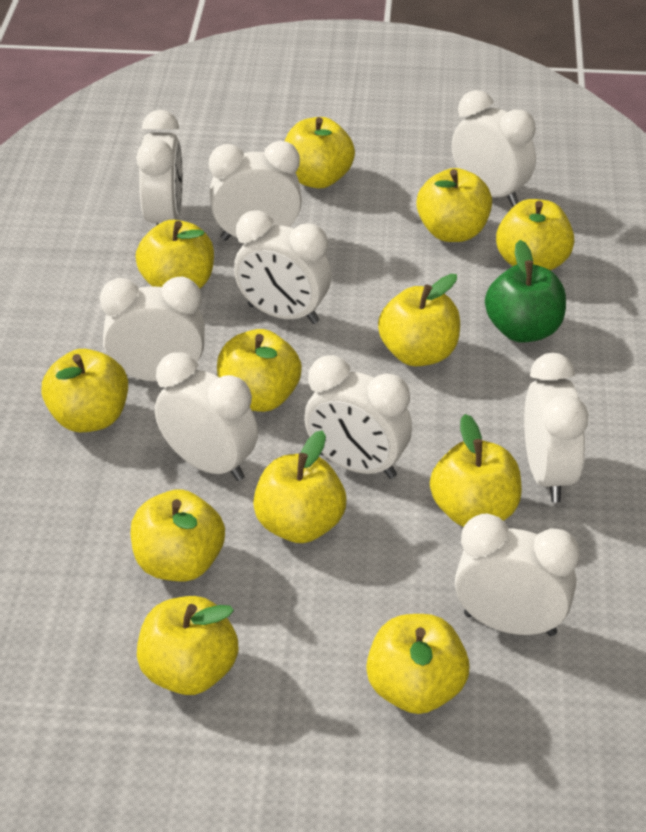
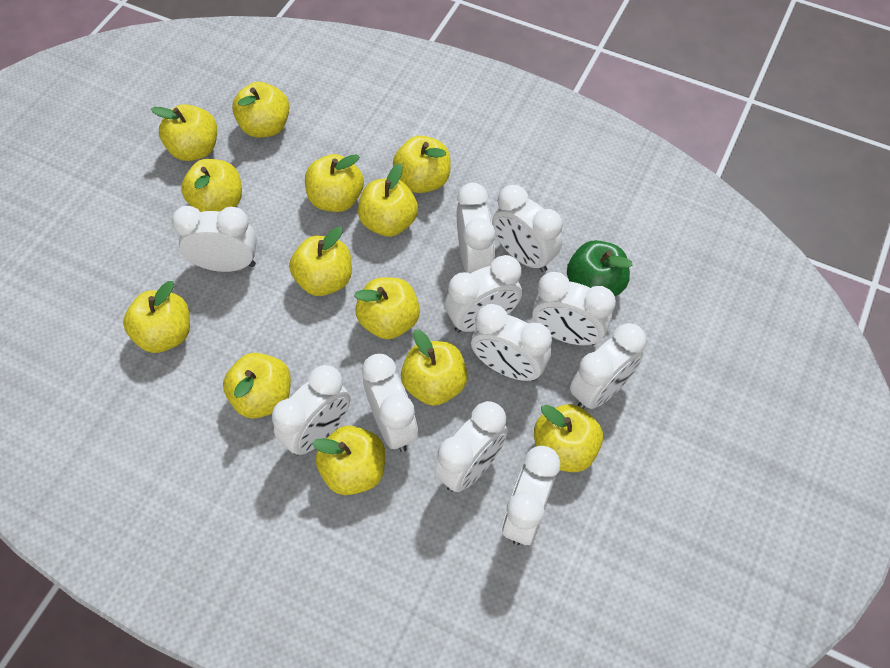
white clock: 9 -> 11
yellow apple: 12 -> 13

